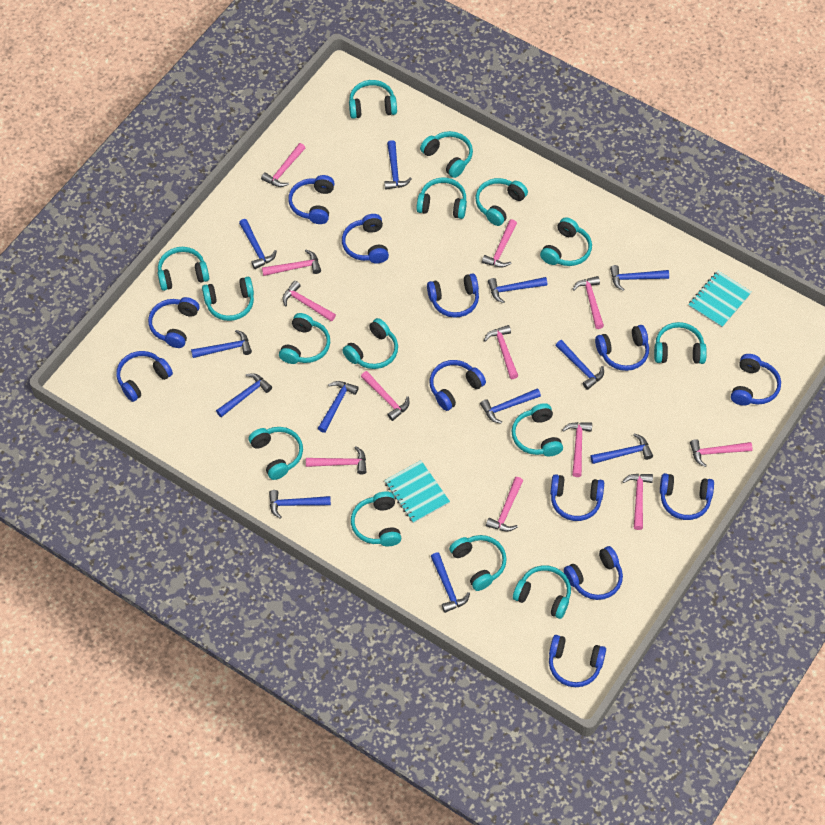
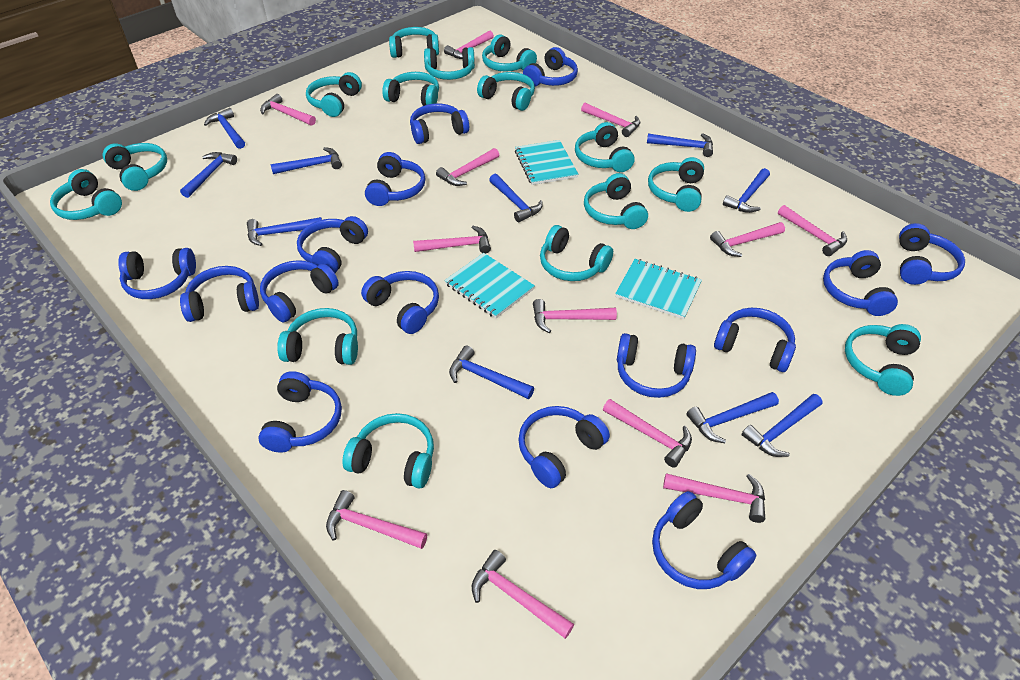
blue hammer: 12 -> 10
blue headphones: 12 -> 15
turquoise notebook: 2 -> 3

